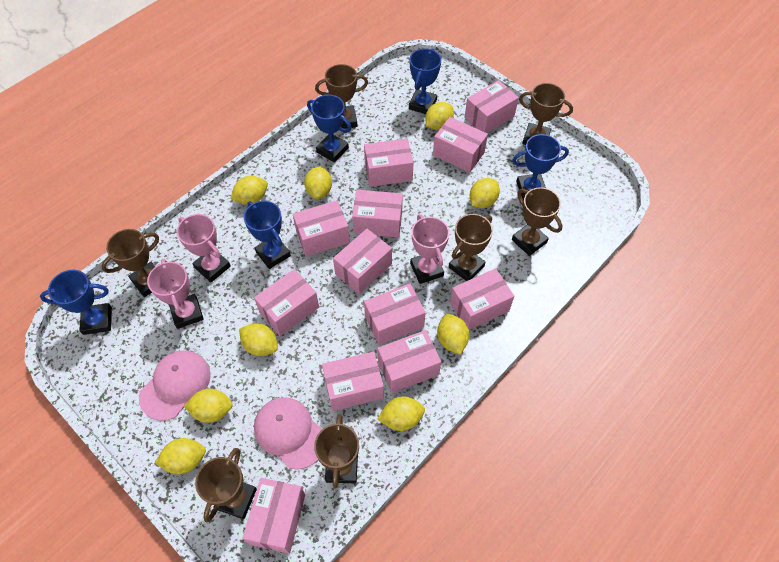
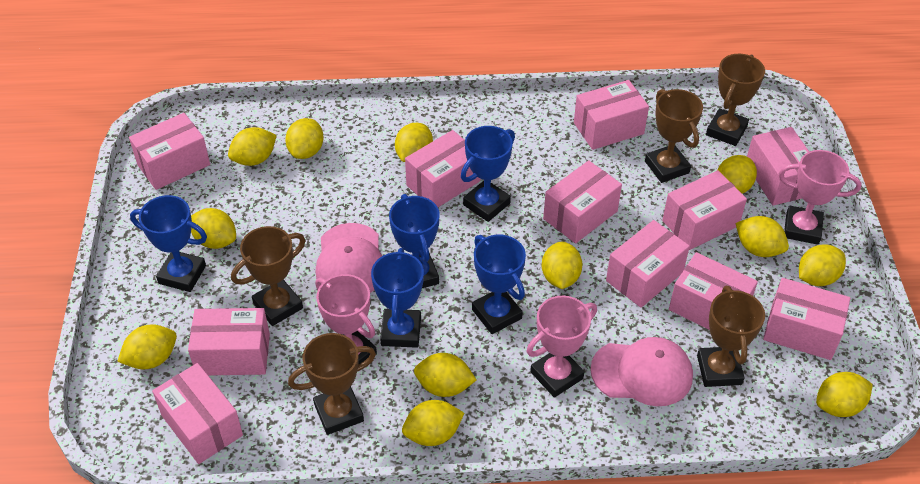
brown trophy: 7 -> 5
pink box: 12 -> 11
yellow lemon: 9 -> 12

